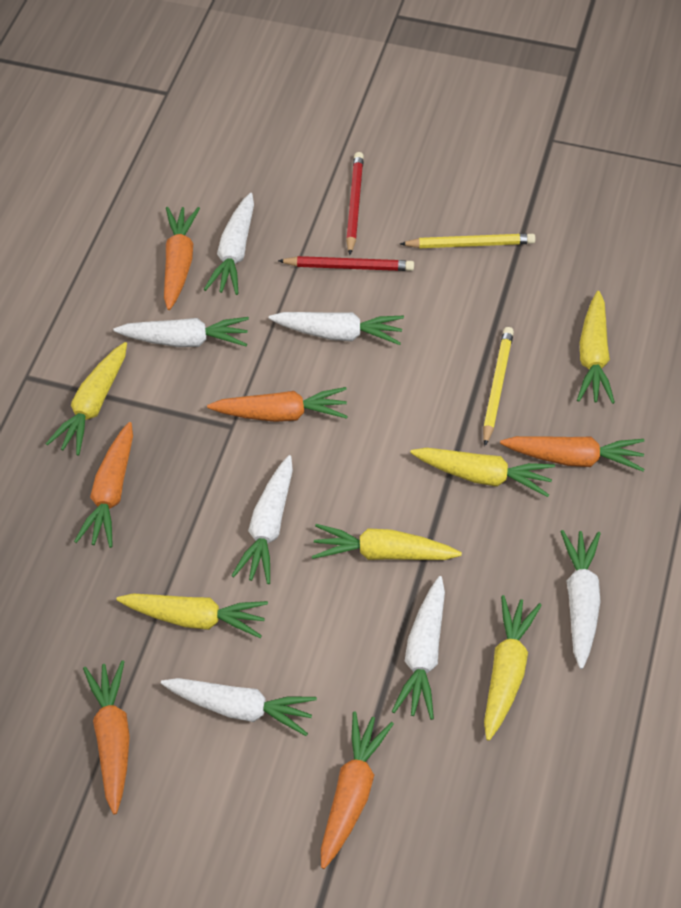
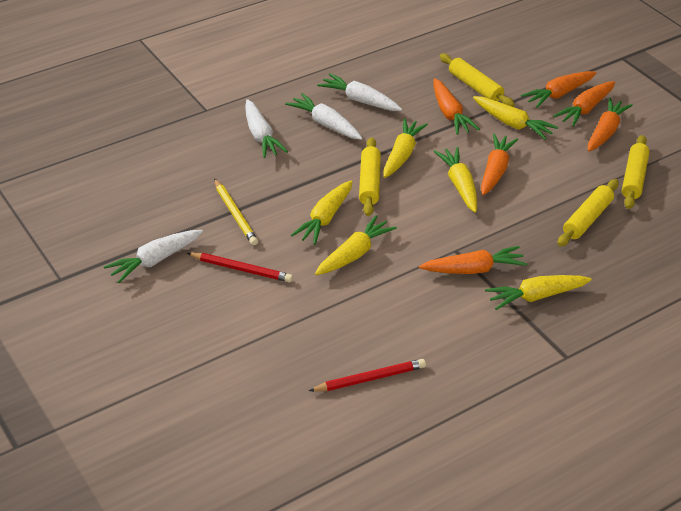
white carrot: 7 -> 4
yellow pencil: 2 -> 1
yellow rolling pin: 0 -> 4

